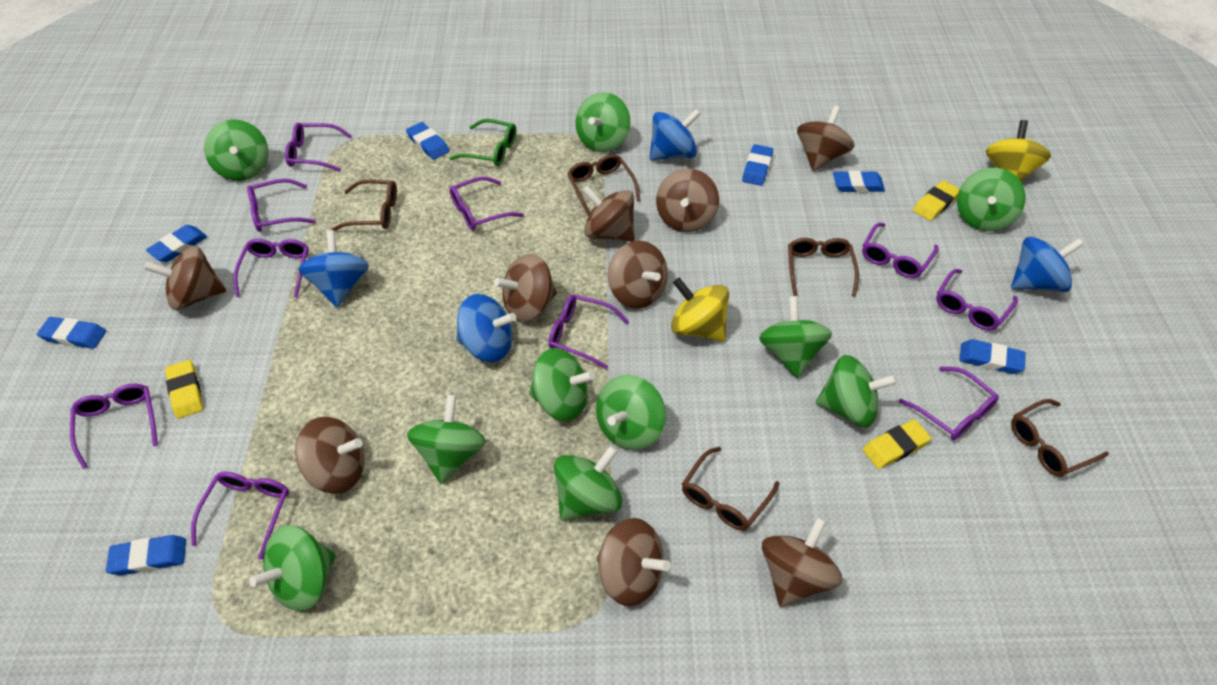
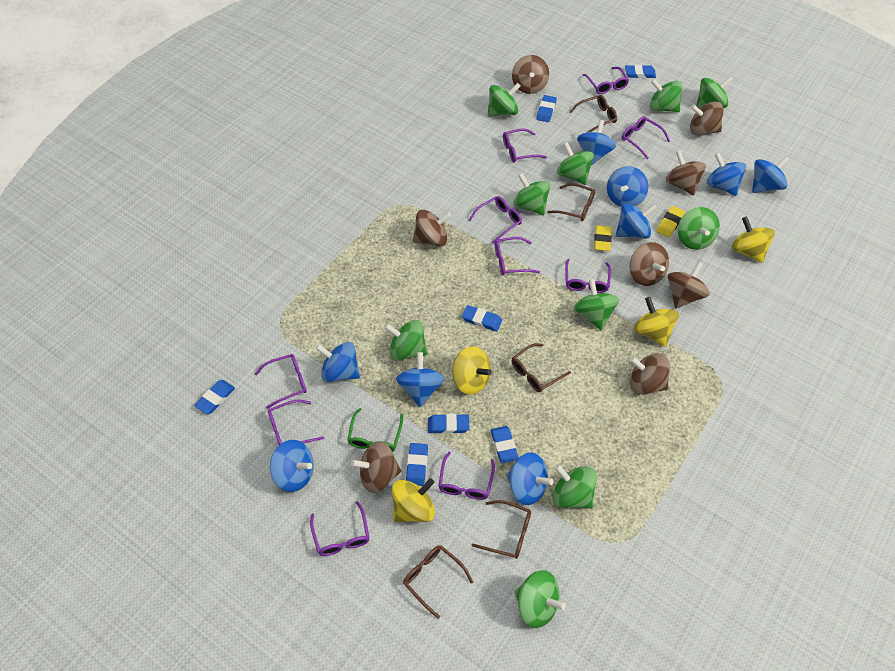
blue spinning top: 4 -> 9
brown spinning top: 9 -> 8
yellow eraser: 3 -> 2
yellow spinning top: 2 -> 4

